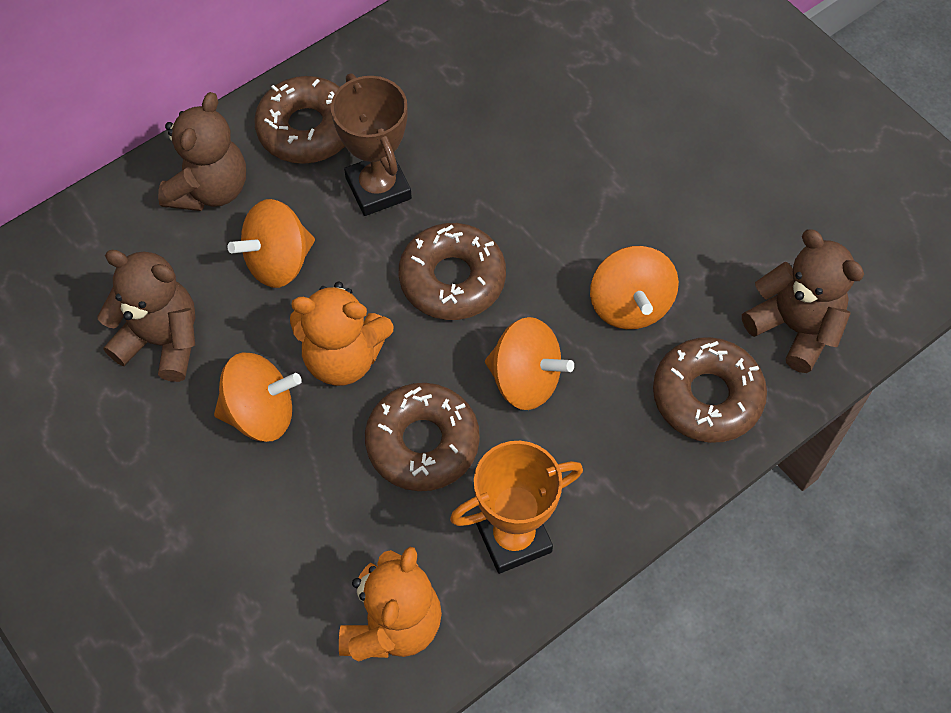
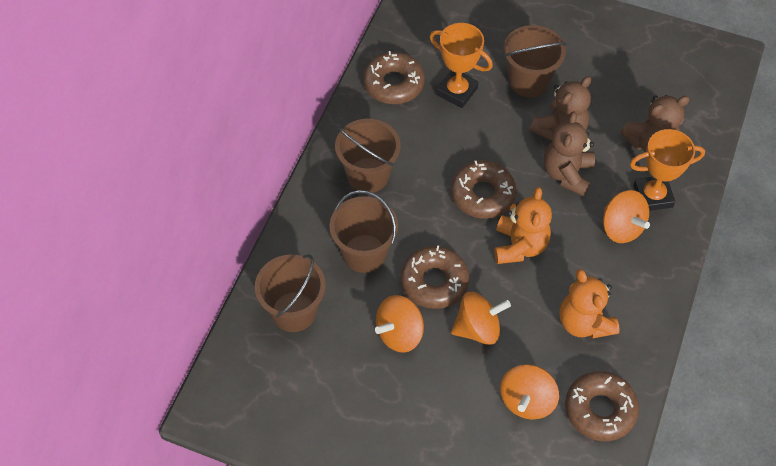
brown bucket: 0 -> 4
brown trophy: 1 -> 0
orange trophy: 1 -> 2

